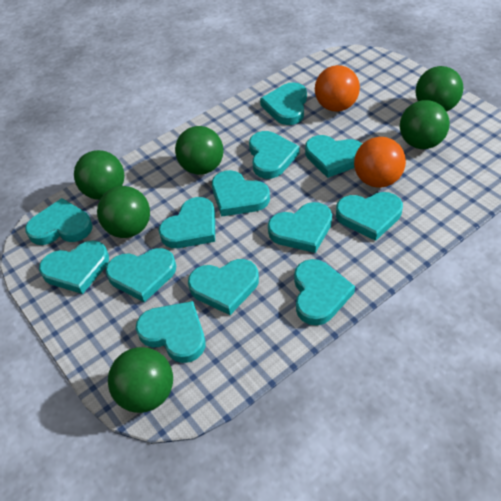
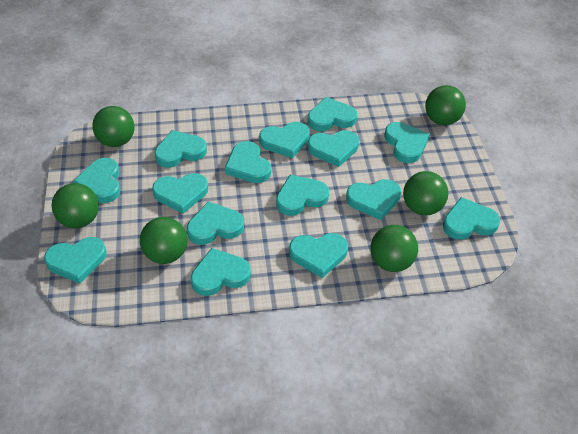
orange ball: 2 -> 0
turquoise heart: 13 -> 15

